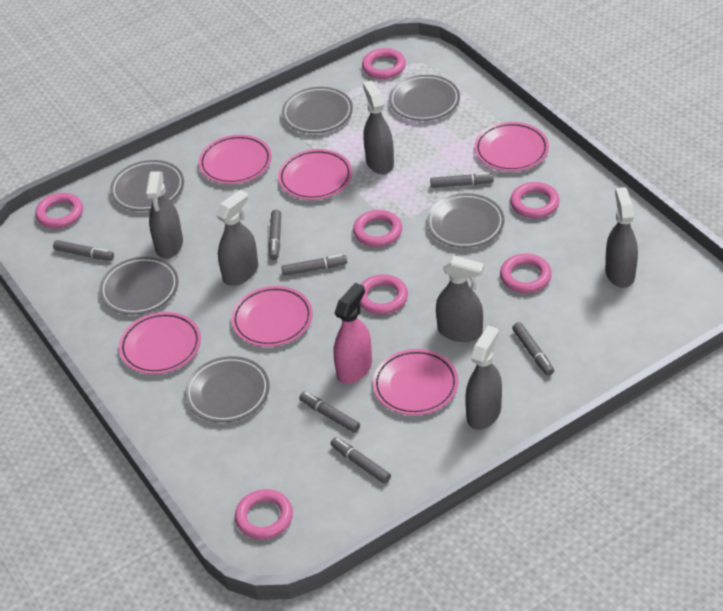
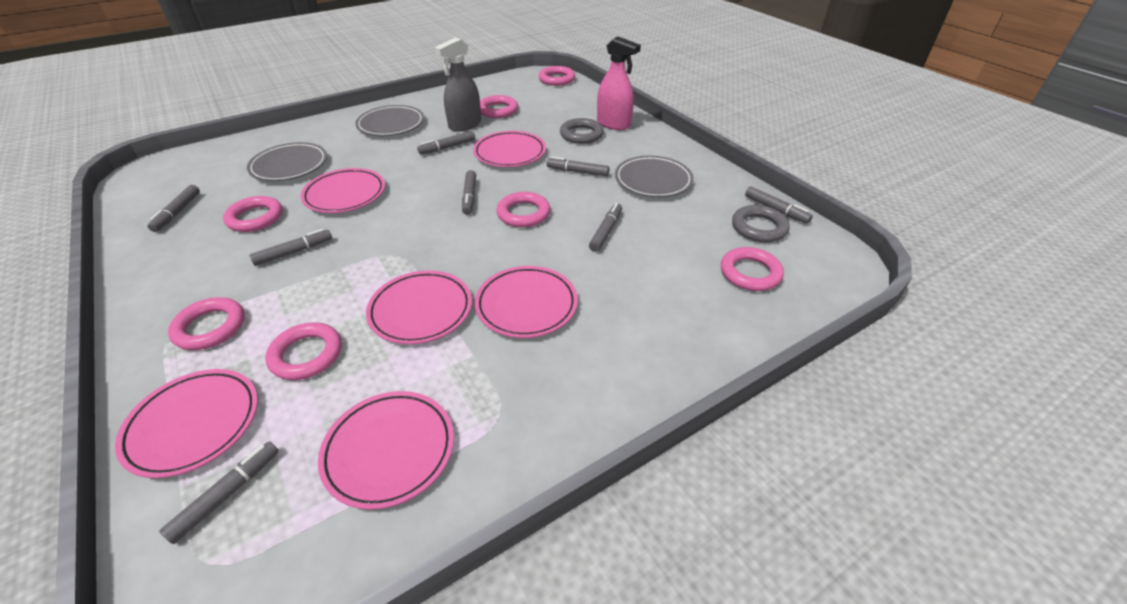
grey marker: 7 -> 8
grey plate: 6 -> 3
grey ring: 0 -> 2
grey spray bottle: 6 -> 1

